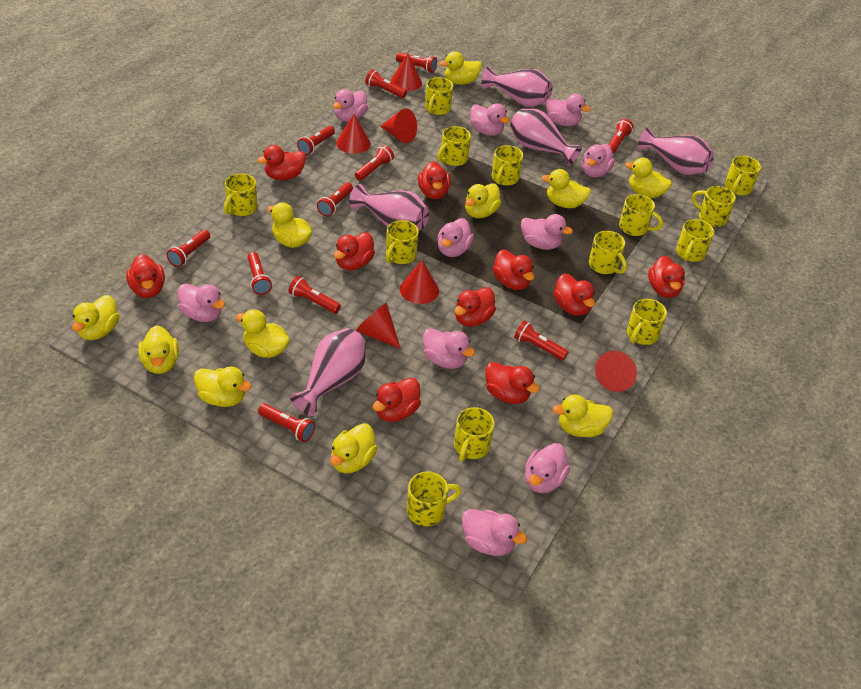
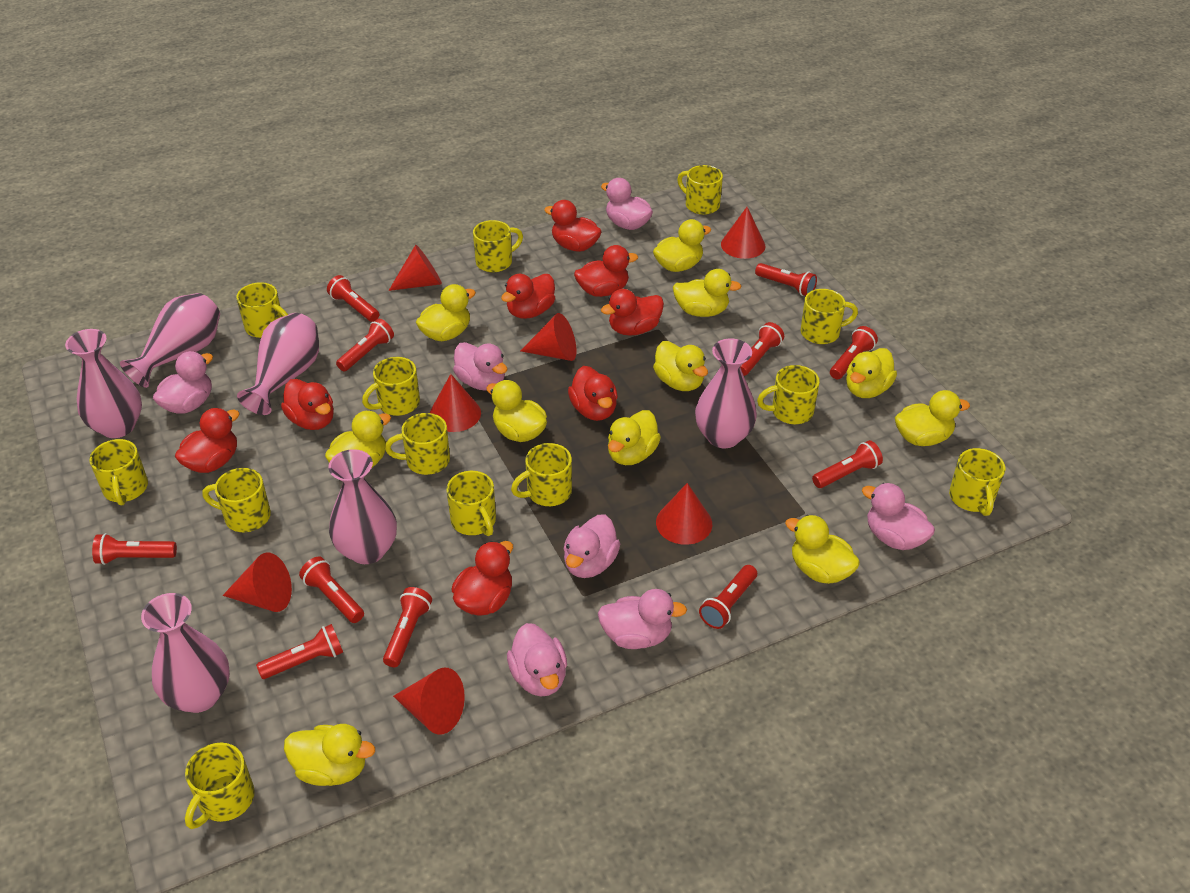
pink duck: 10 -> 7
pink vase: 5 -> 6
red cone: 6 -> 7
red duck: 10 -> 8

